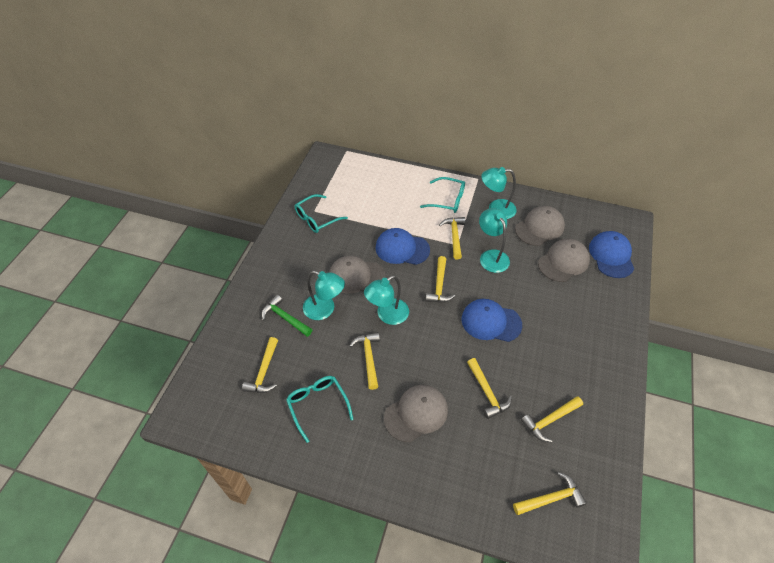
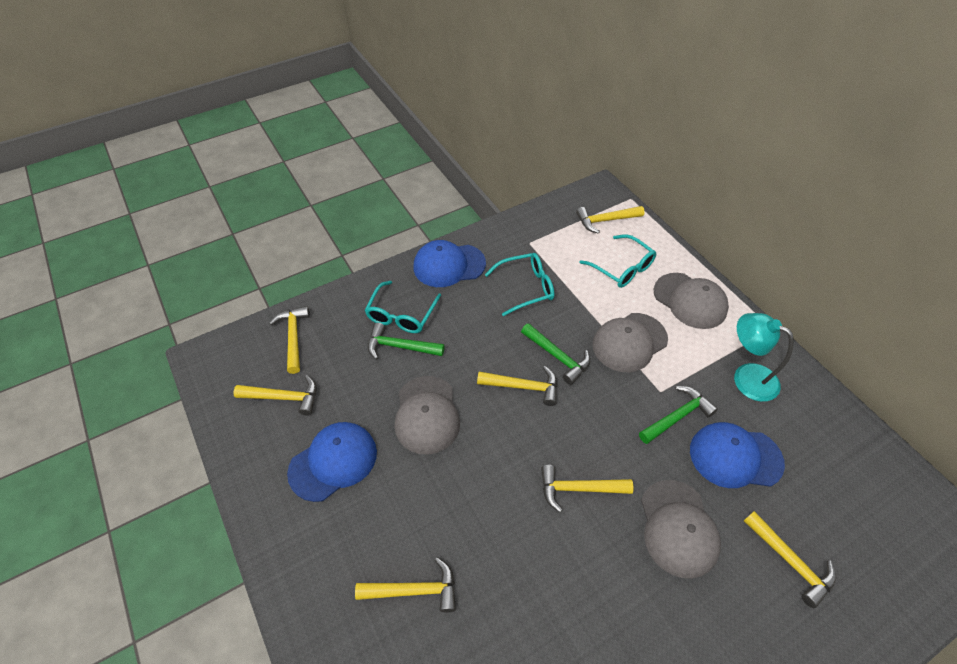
green hammer: 1 -> 3
turquoise lamp: 4 -> 1

